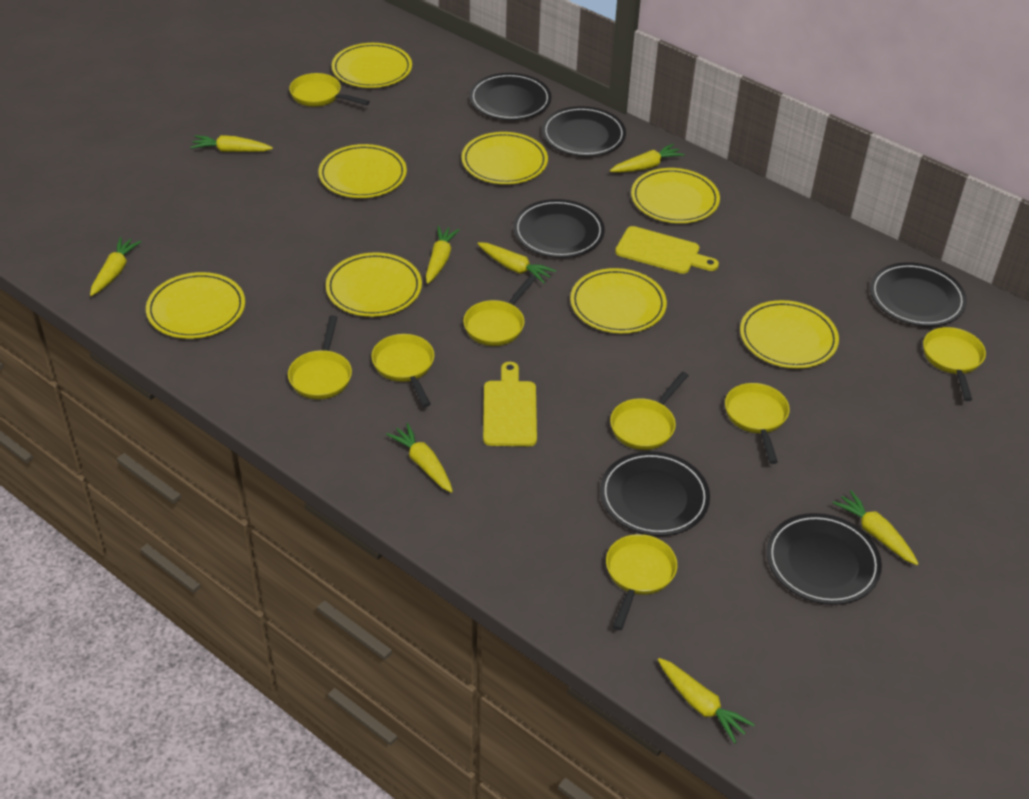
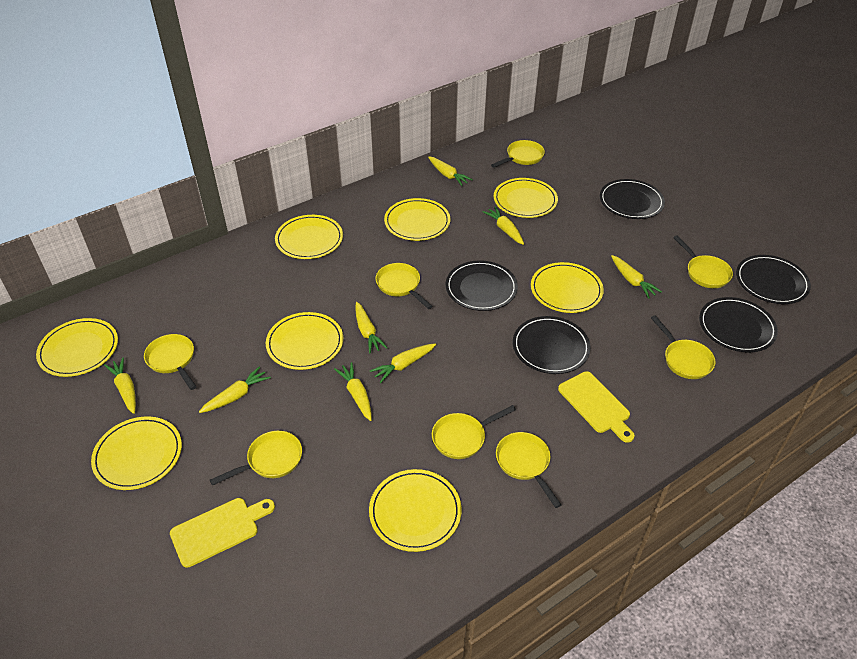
black plate: 6 -> 5

